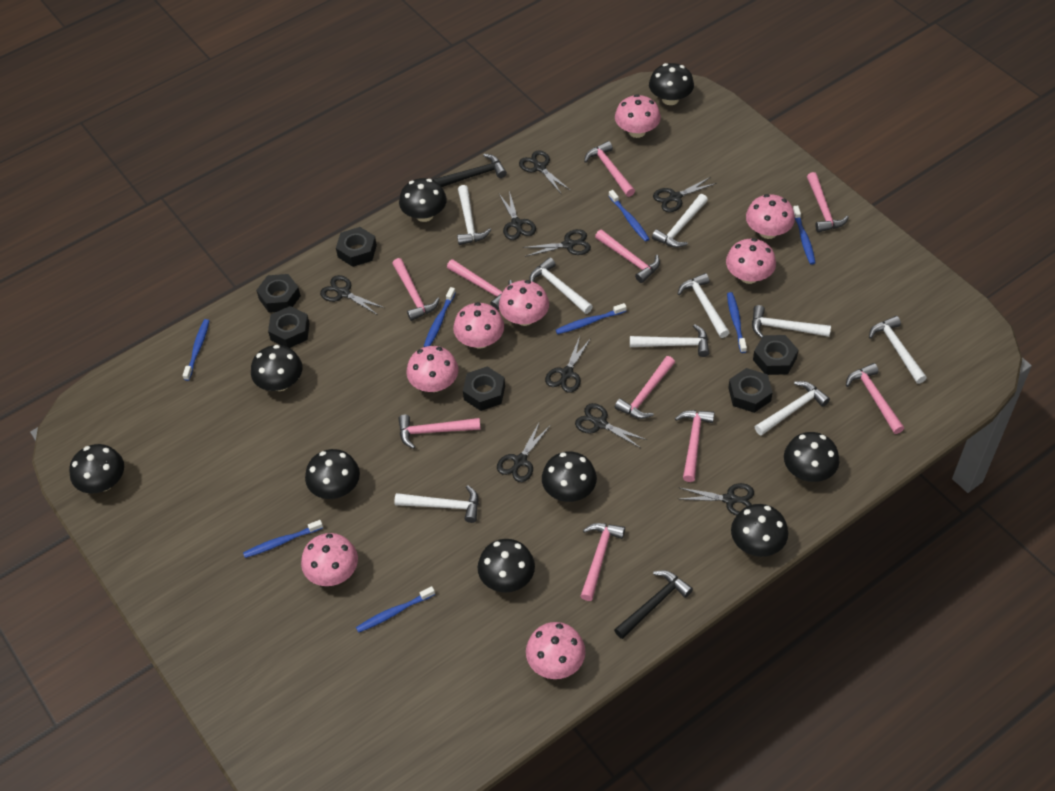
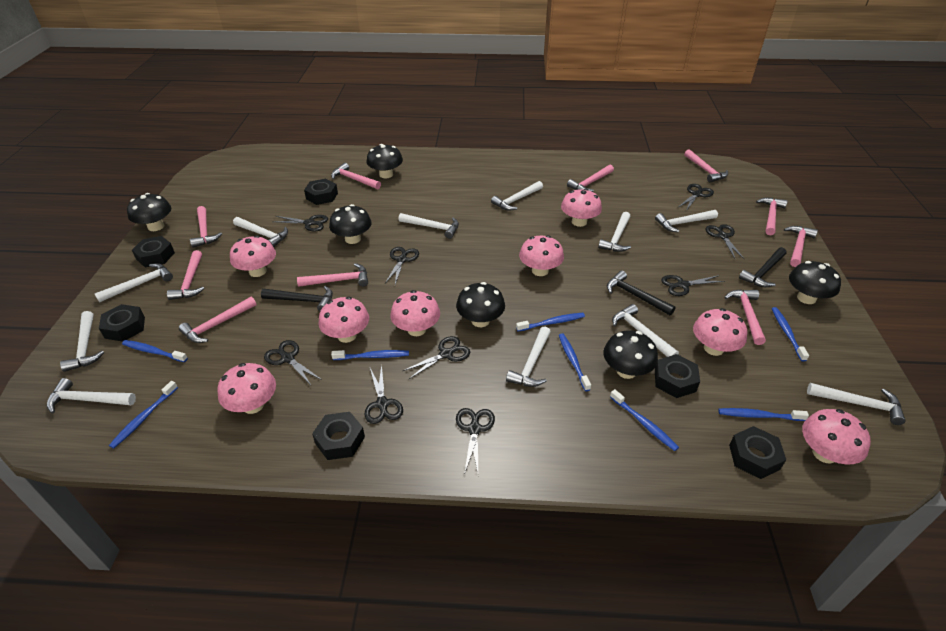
black hammer: 2 -> 3
black mushroom: 9 -> 6
white hammer: 9 -> 11

